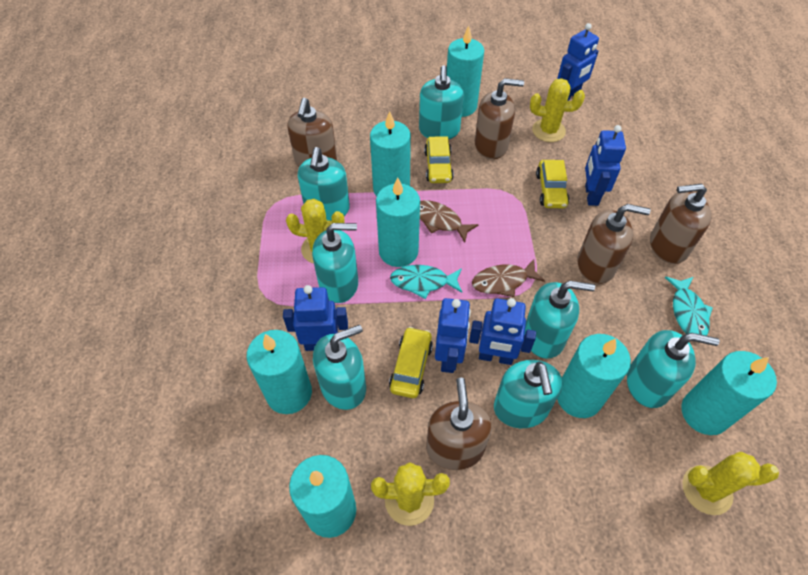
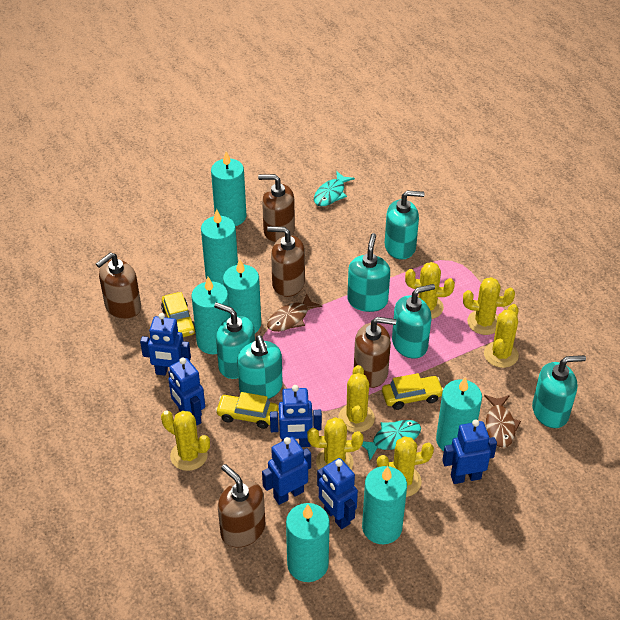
blue robot: 5 -> 6
turquoise soap dispenser: 7 -> 6
yellow cactus: 4 -> 7

